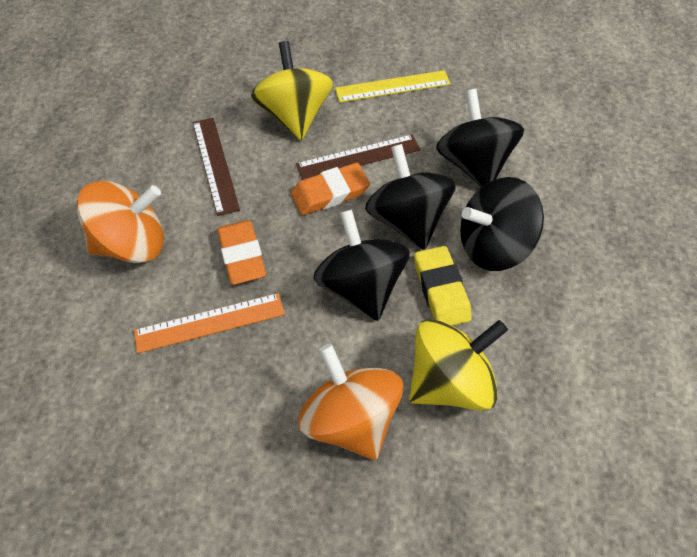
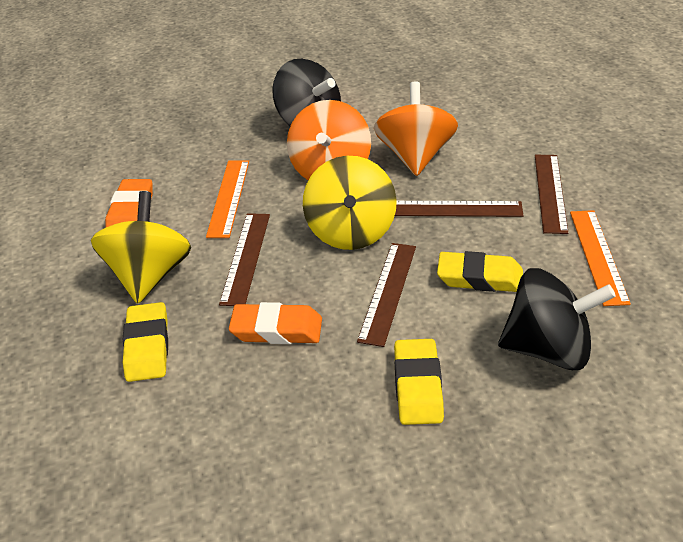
black spinning top: 4 -> 2
brown ruler: 2 -> 4
orange ruler: 1 -> 2
yellow eraser: 1 -> 3
yellow ruler: 1 -> 0

